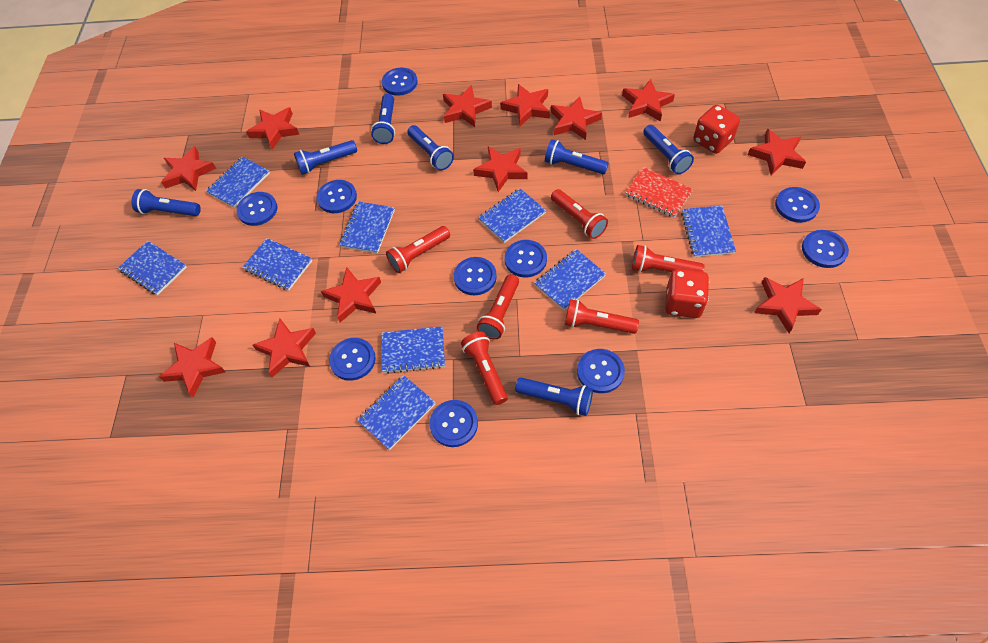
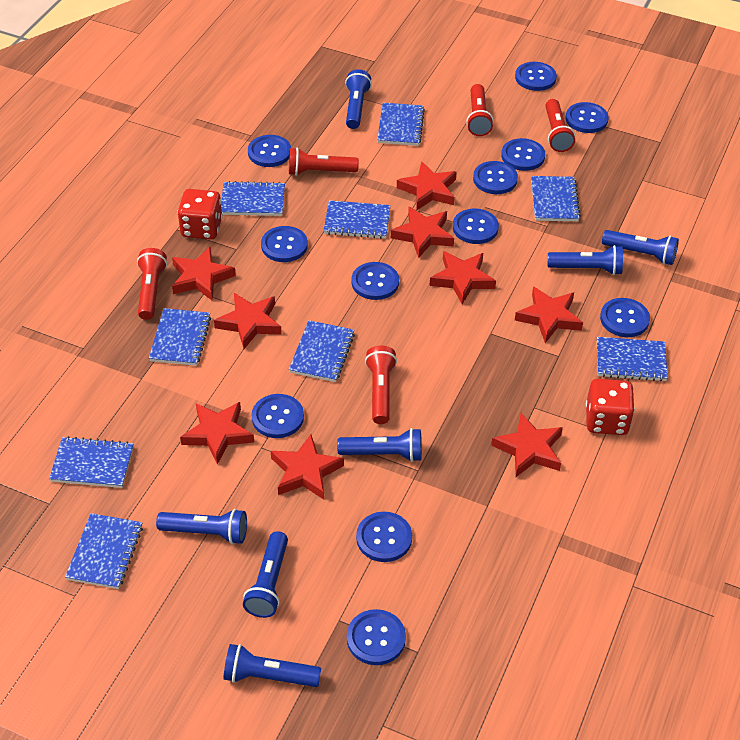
blue button: 10 -> 12
red flashlight: 6 -> 5
red notebook: 1 -> 0
red star: 12 -> 9

